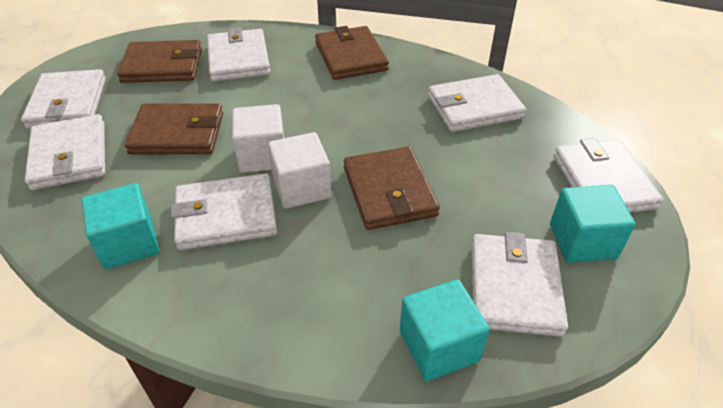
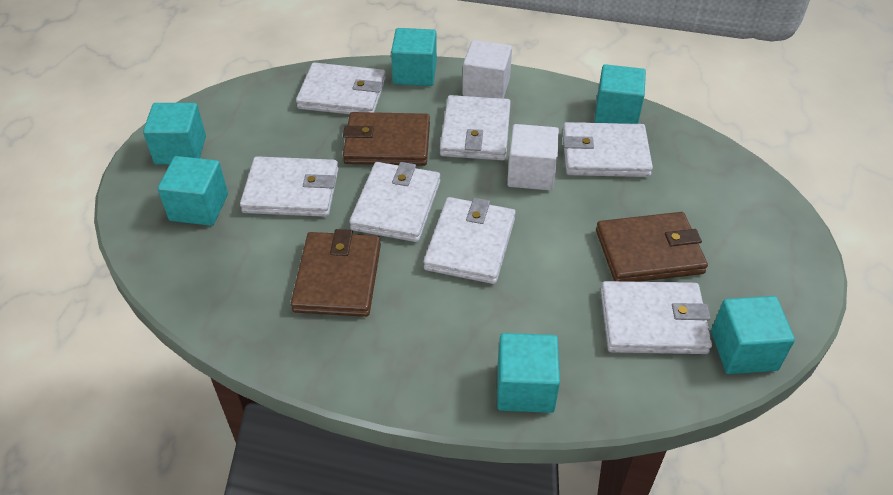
brown wallet: 4 -> 3
turquoise cube: 3 -> 6

